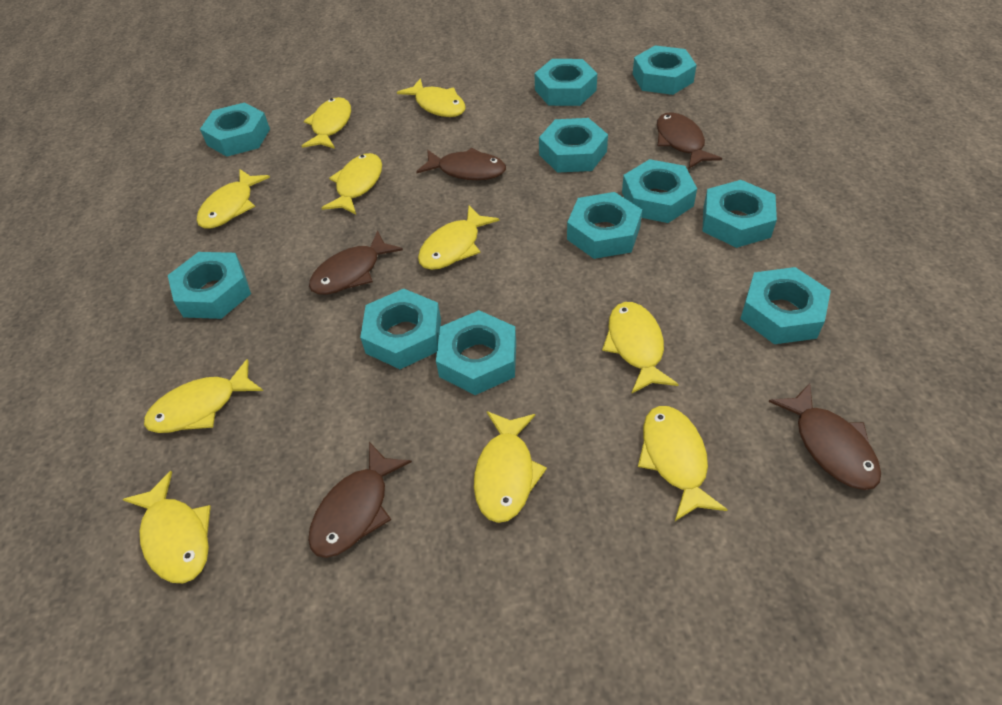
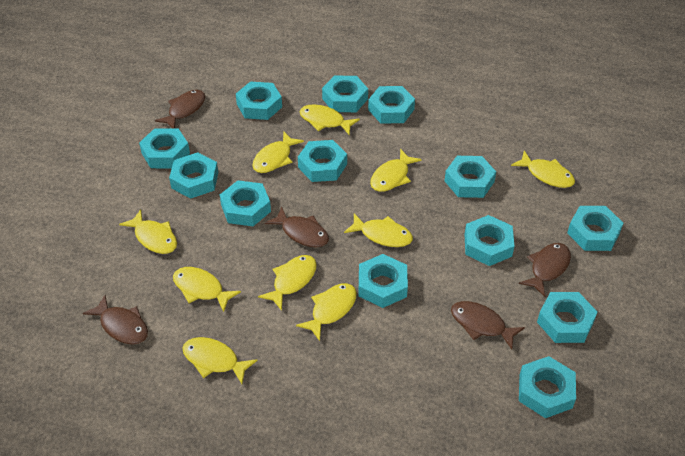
turquoise nut: 11 -> 13

